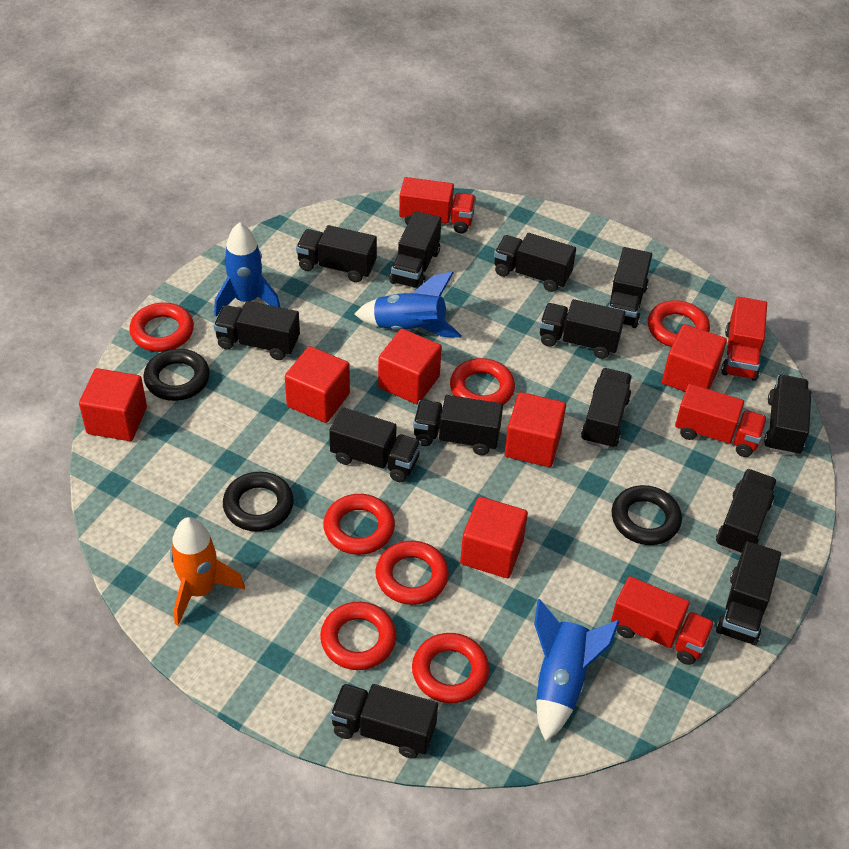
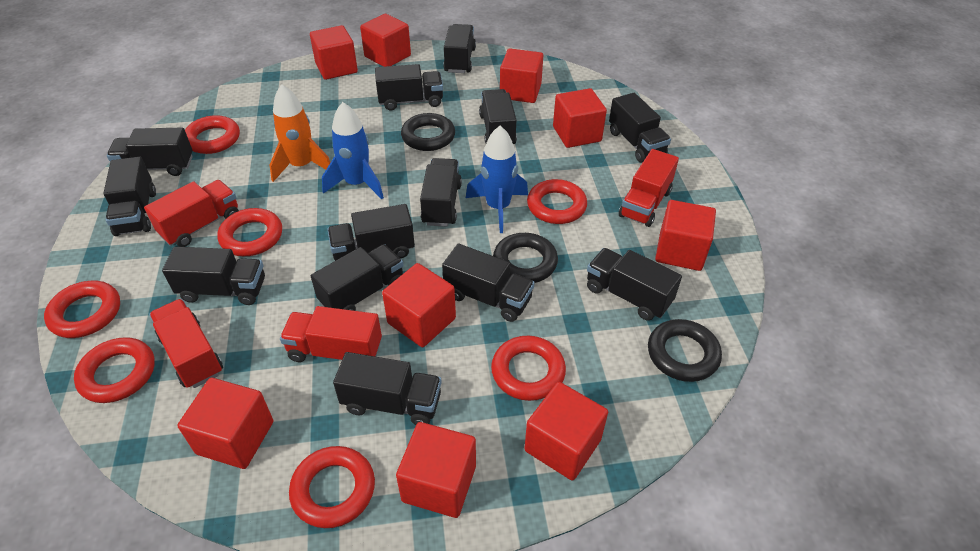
blue rocket: 3 -> 2
red cube: 6 -> 9

